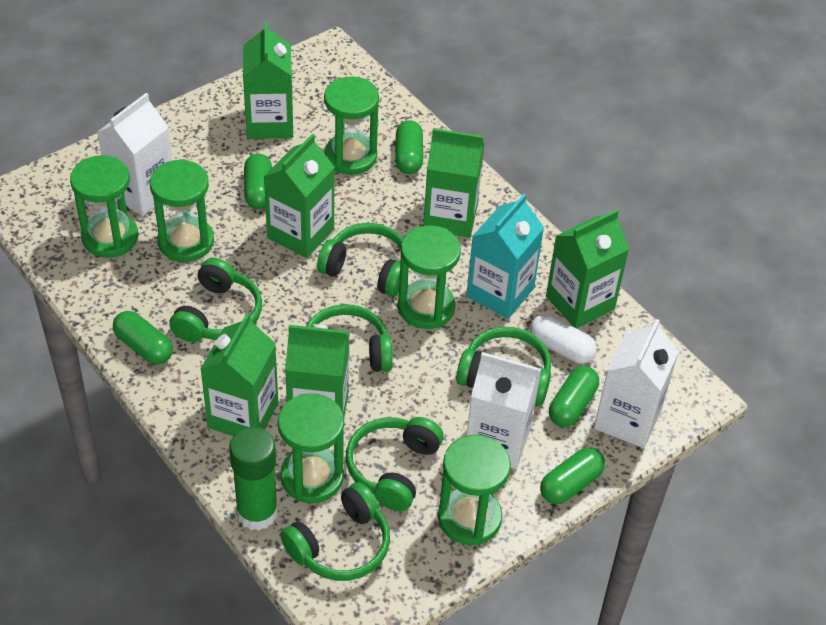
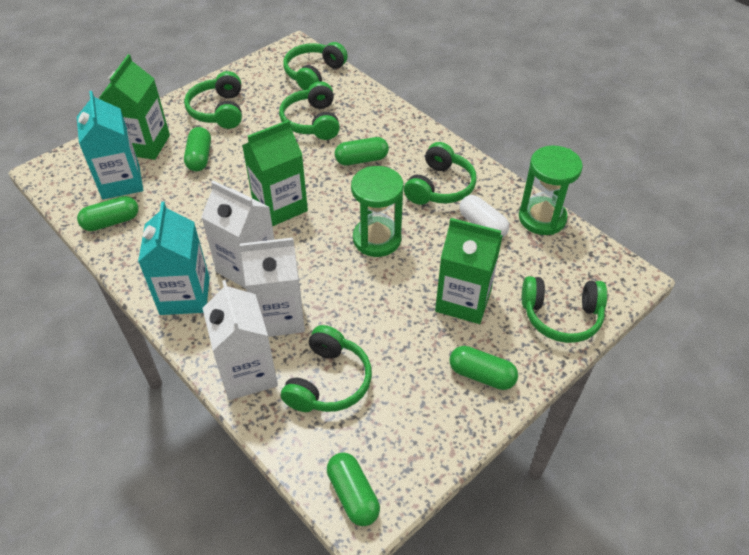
green carton: 6 -> 3
green glue stick: 1 -> 0
green hourglass: 6 -> 2
turquoise carton: 1 -> 2

